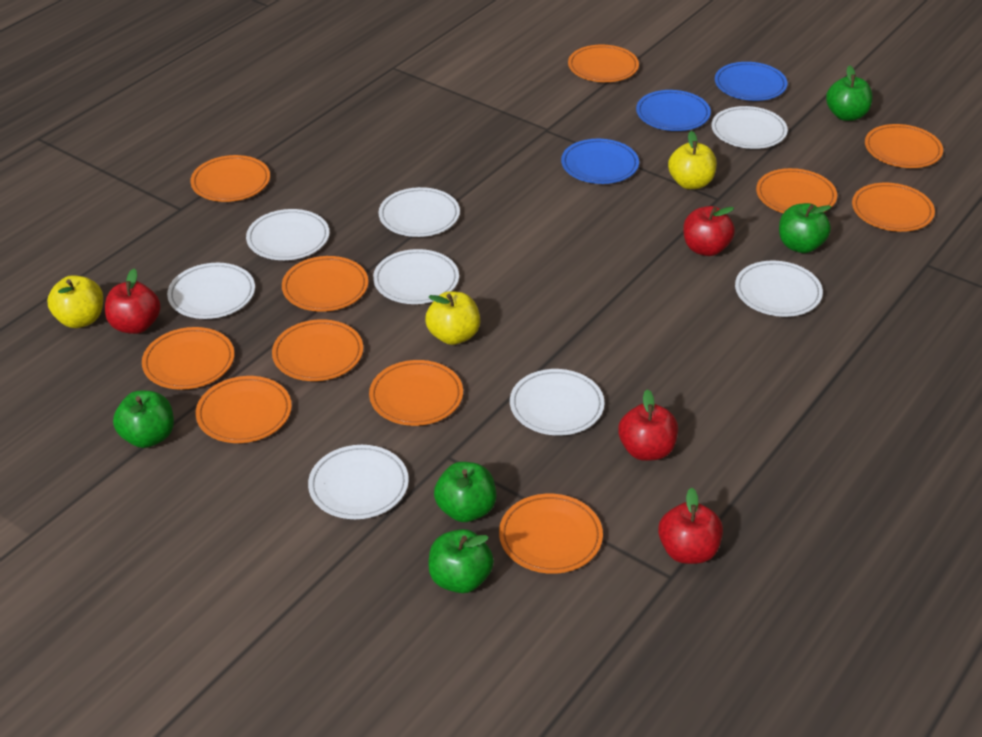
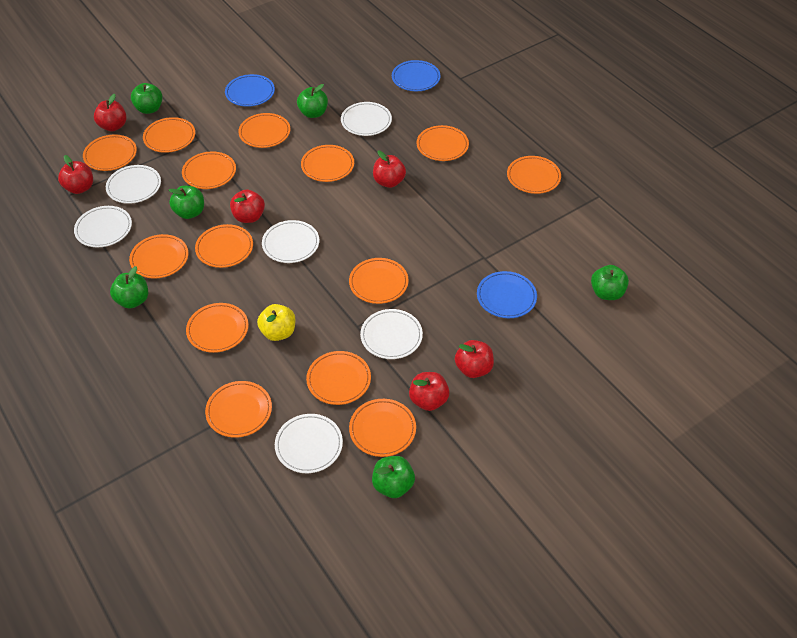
green apple: 5 -> 6
orange plate: 11 -> 14
red apple: 4 -> 6
white plate: 8 -> 6
yellow apple: 3 -> 1

